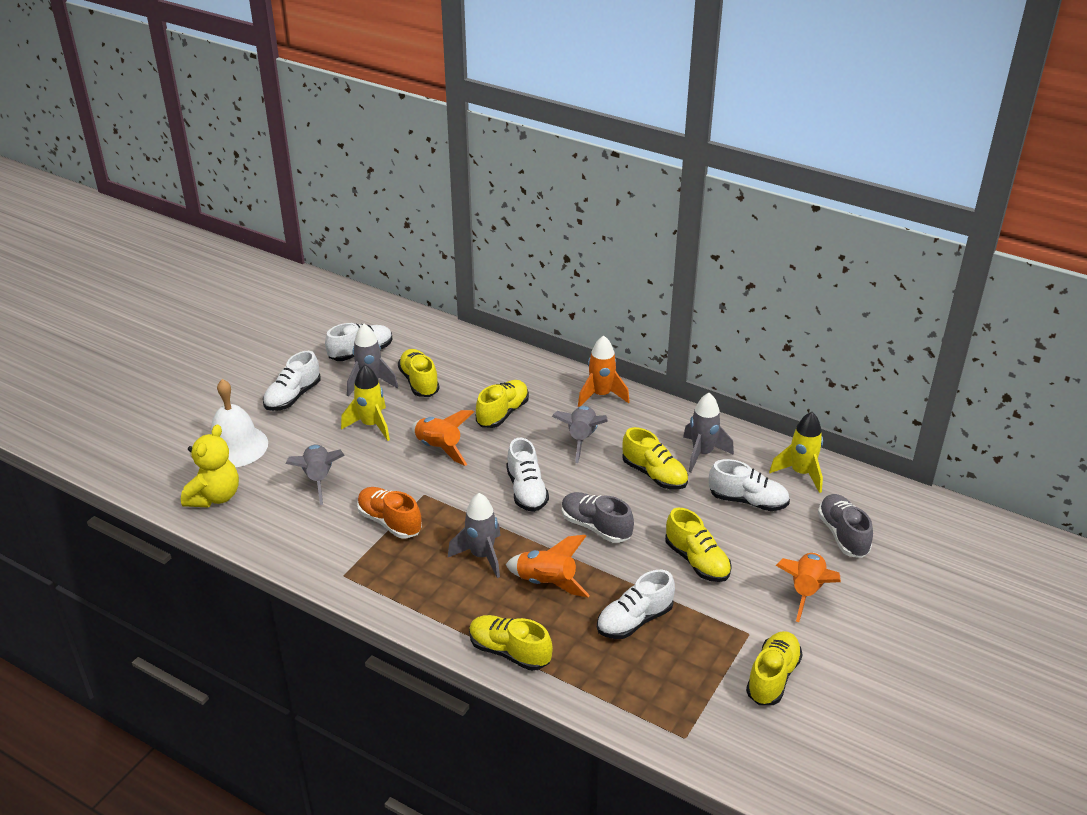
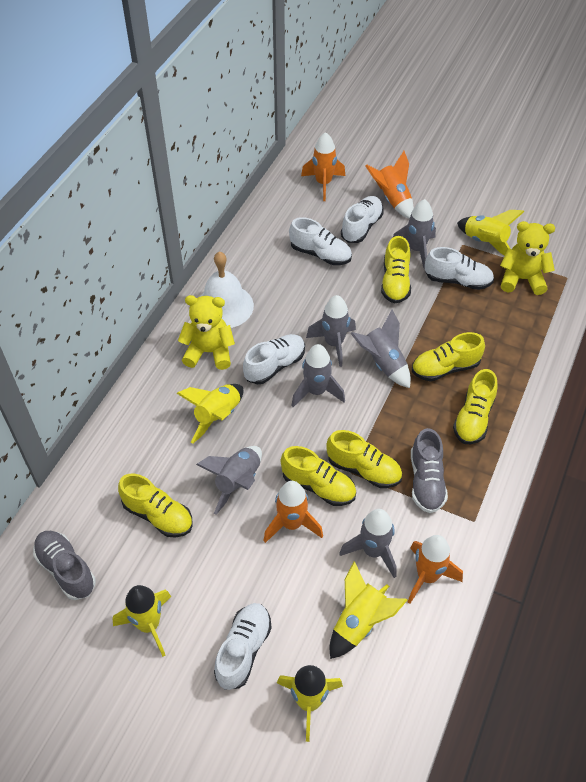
grey rocket: 5 -> 6
orange shoe: 1 -> 0
yellow rocket: 2 -> 5
yellow teddy bear: 1 -> 2

